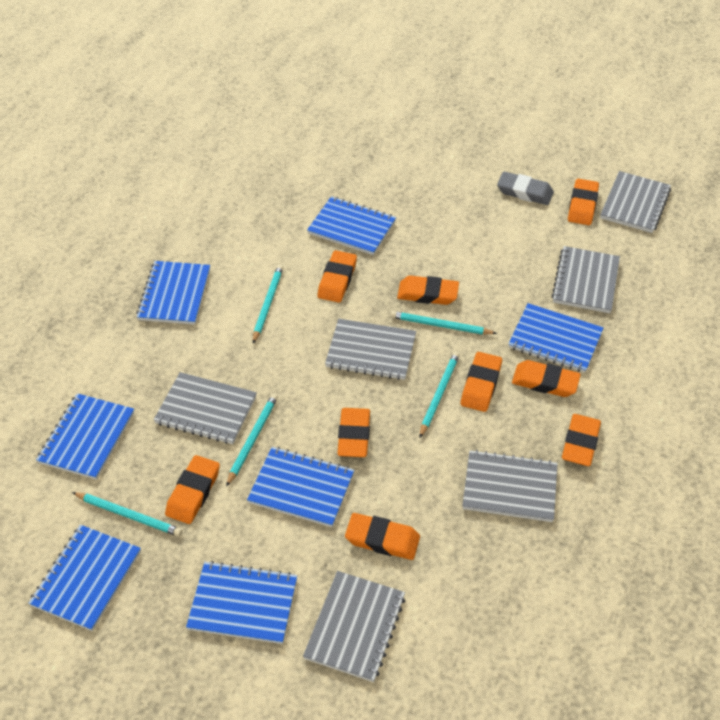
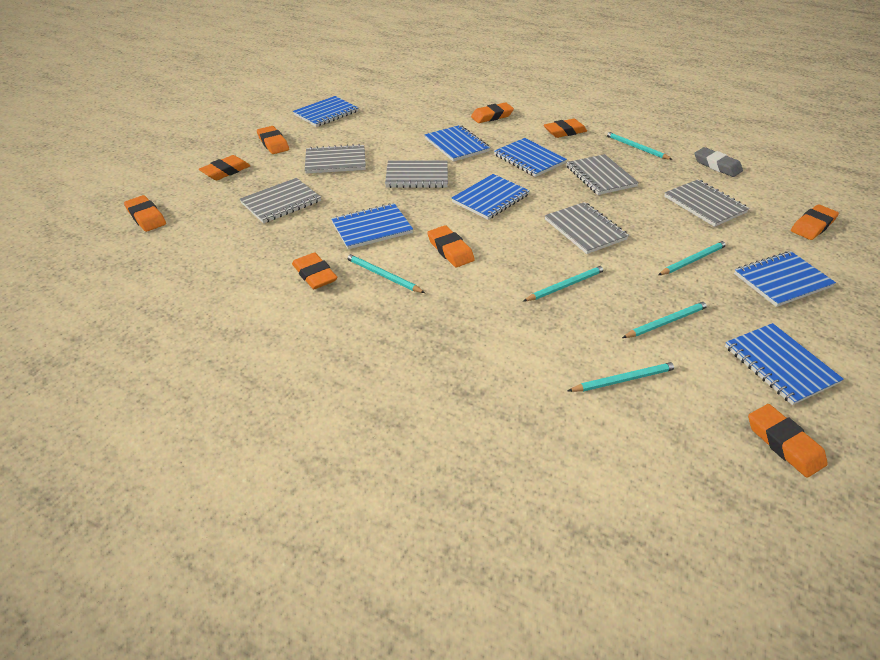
turquoise pencil: 5 -> 6

